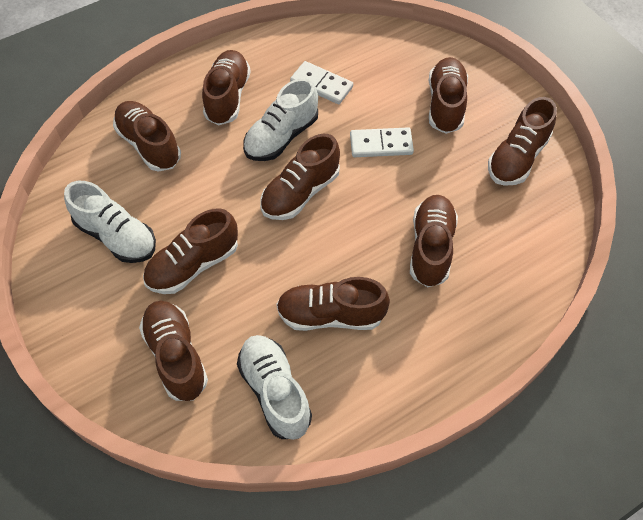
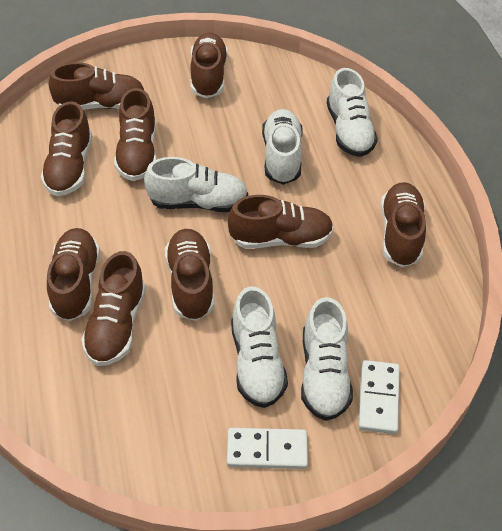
white shoe: 3 -> 5

